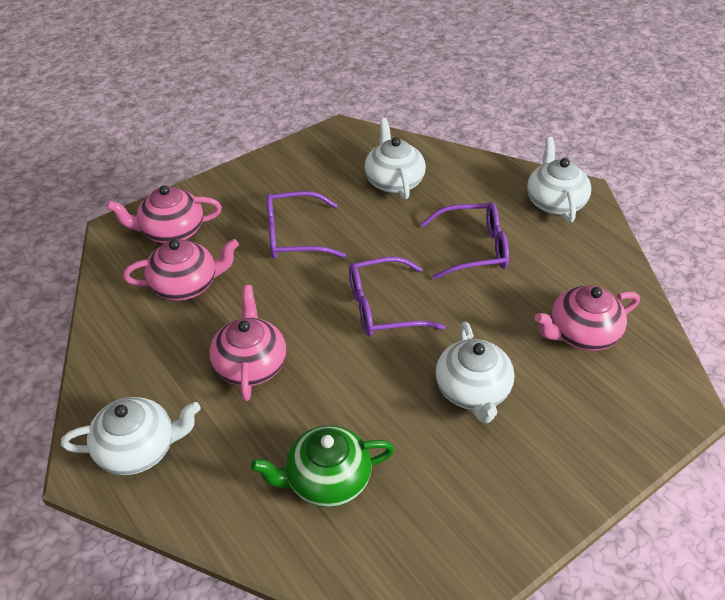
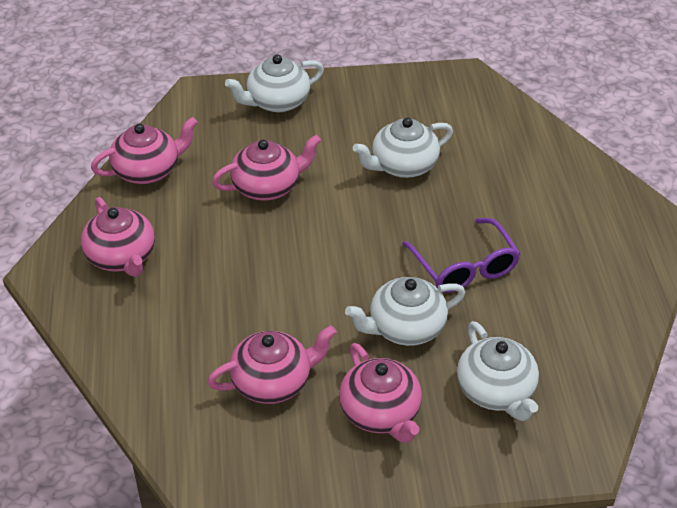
green teapot: 1 -> 0
pink teapot: 4 -> 5
purple glasses: 3 -> 1

